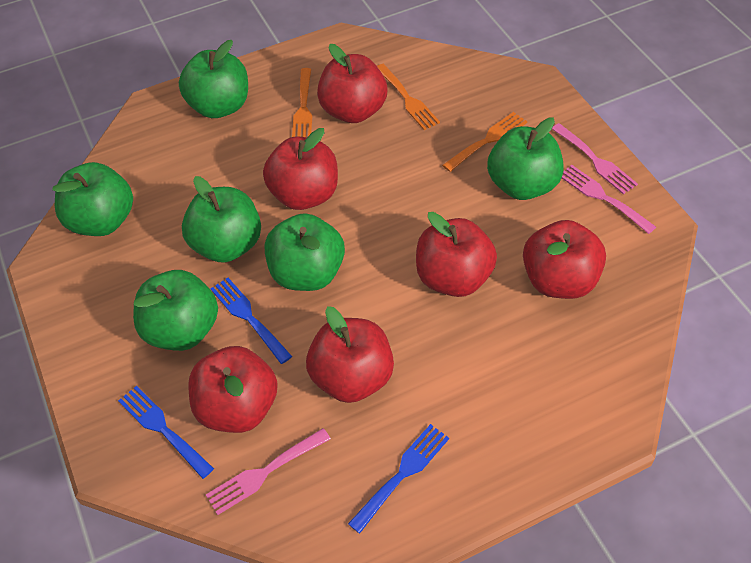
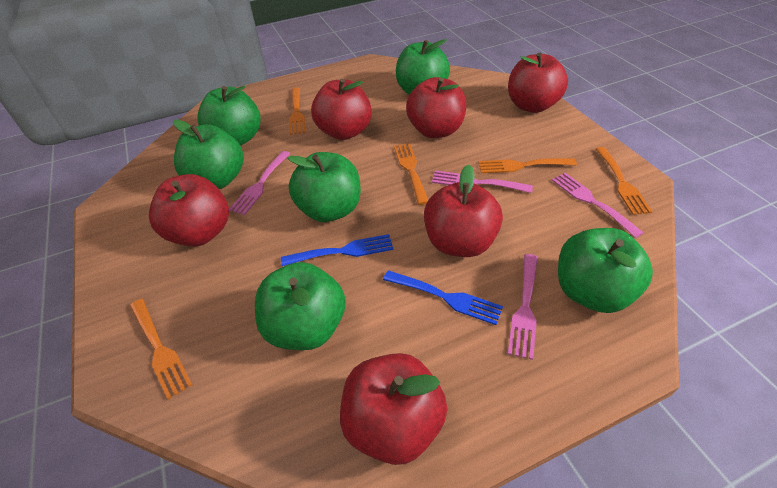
blue fork: 3 -> 2
orange fork: 3 -> 5
pink fork: 3 -> 4

